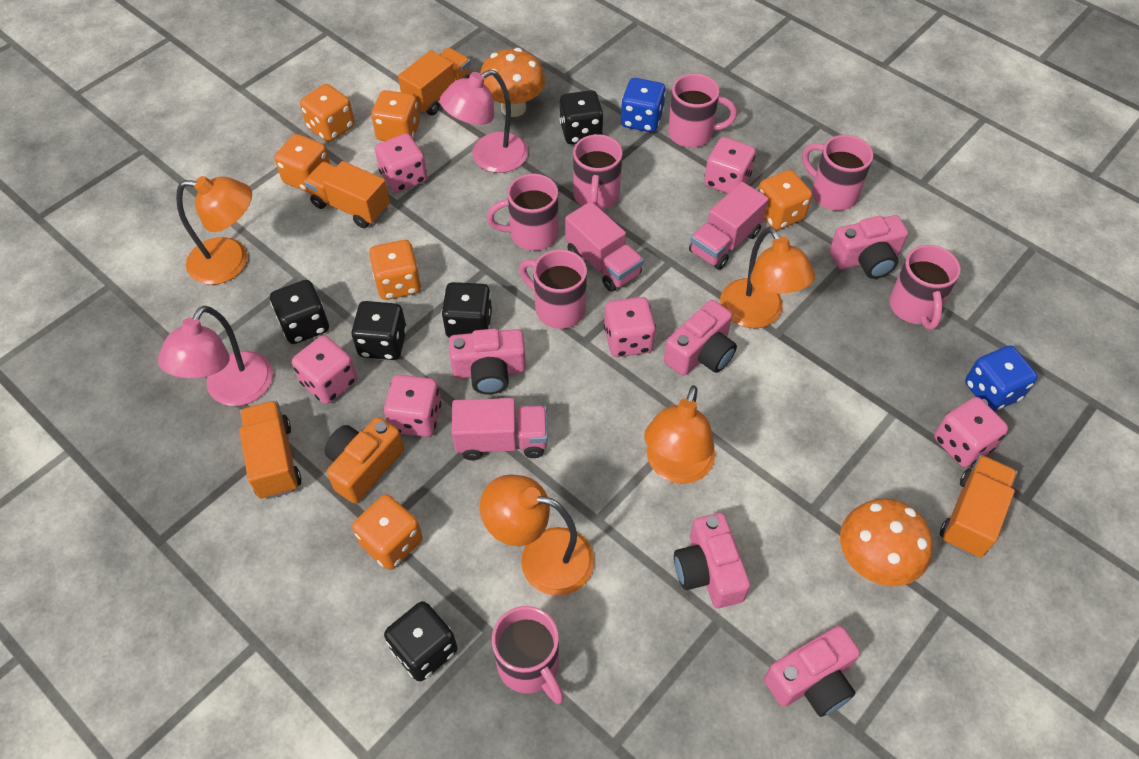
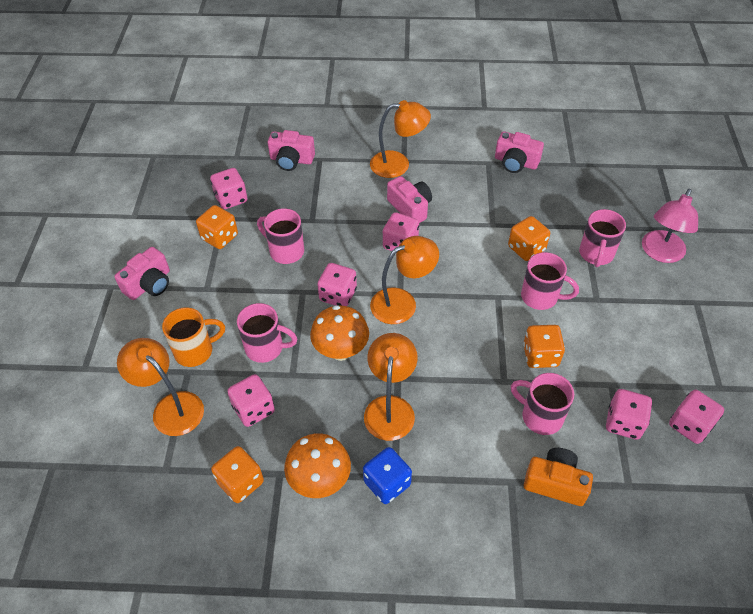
black dice: 5 -> 0
blue dice: 2 -> 1
orange dice: 6 -> 4
orange mug: 0 -> 1
orange truck: 4 -> 0
pink camera: 5 -> 4
pink lamp: 2 -> 1
pink mug: 7 -> 5
pink truck: 3 -> 0

